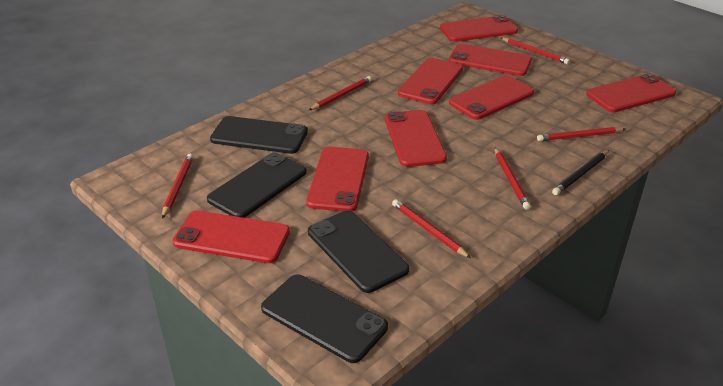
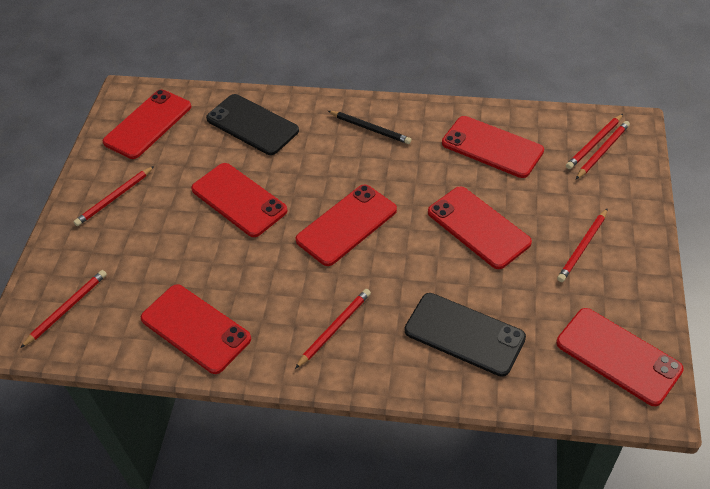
black phone: 4 -> 2
red phone: 8 -> 7

